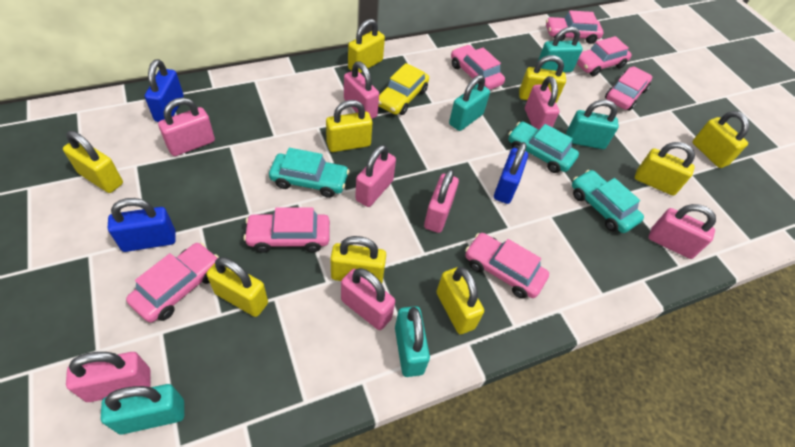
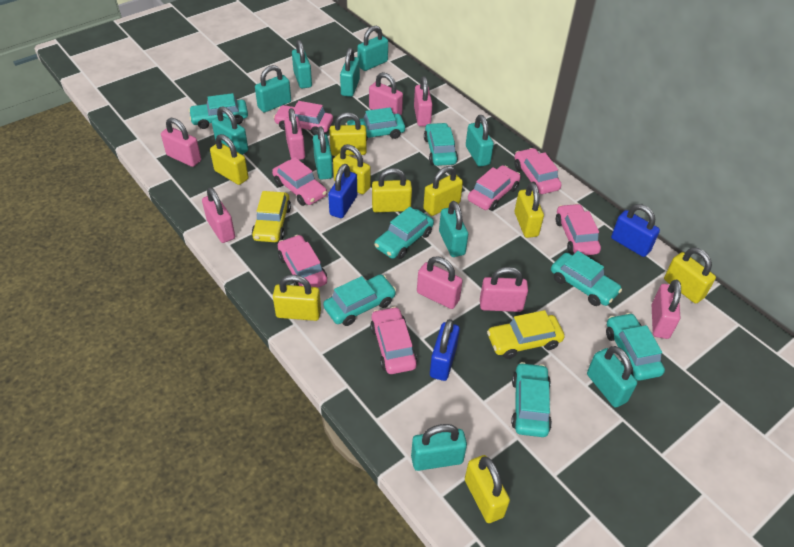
turquoise car: 3 -> 8
turquoise padlock: 5 -> 10
yellow car: 1 -> 2

